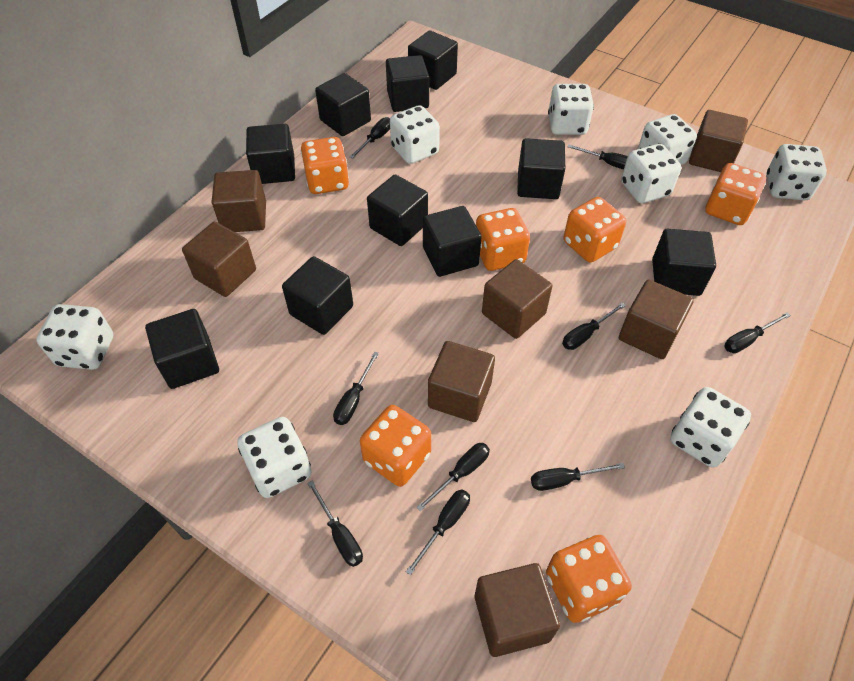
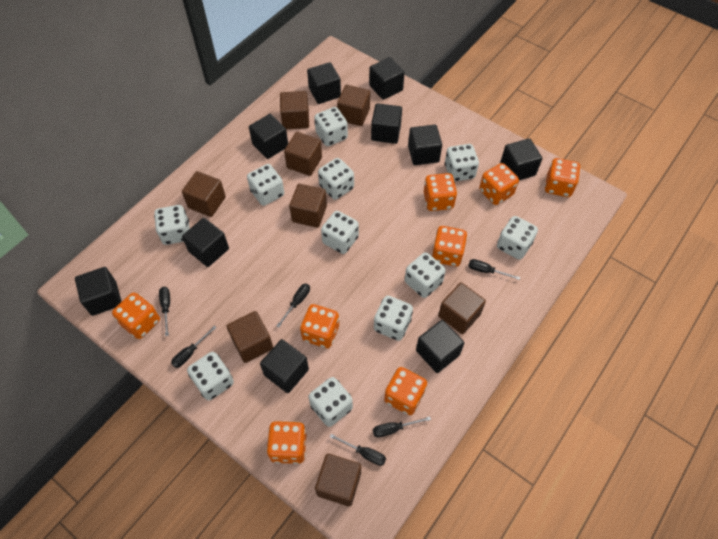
black screwdriver: 9 -> 6
brown cube: 7 -> 8
orange dice: 6 -> 8
white dice: 8 -> 11

